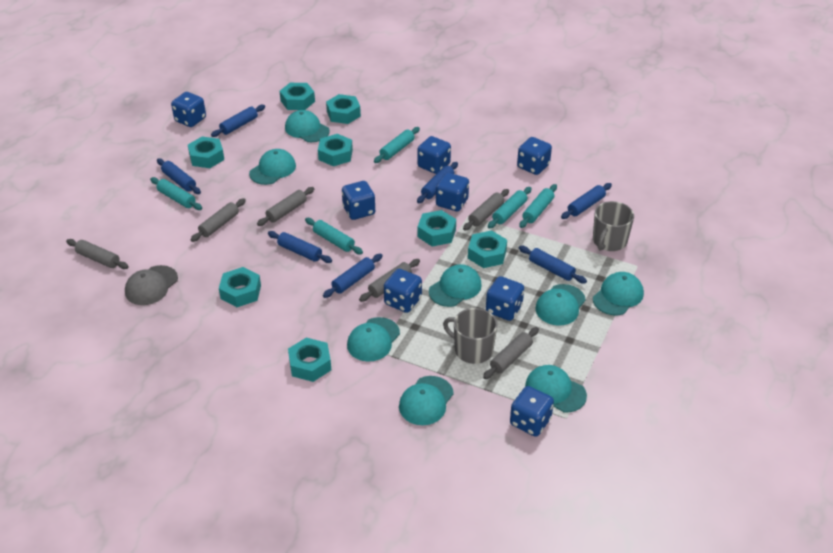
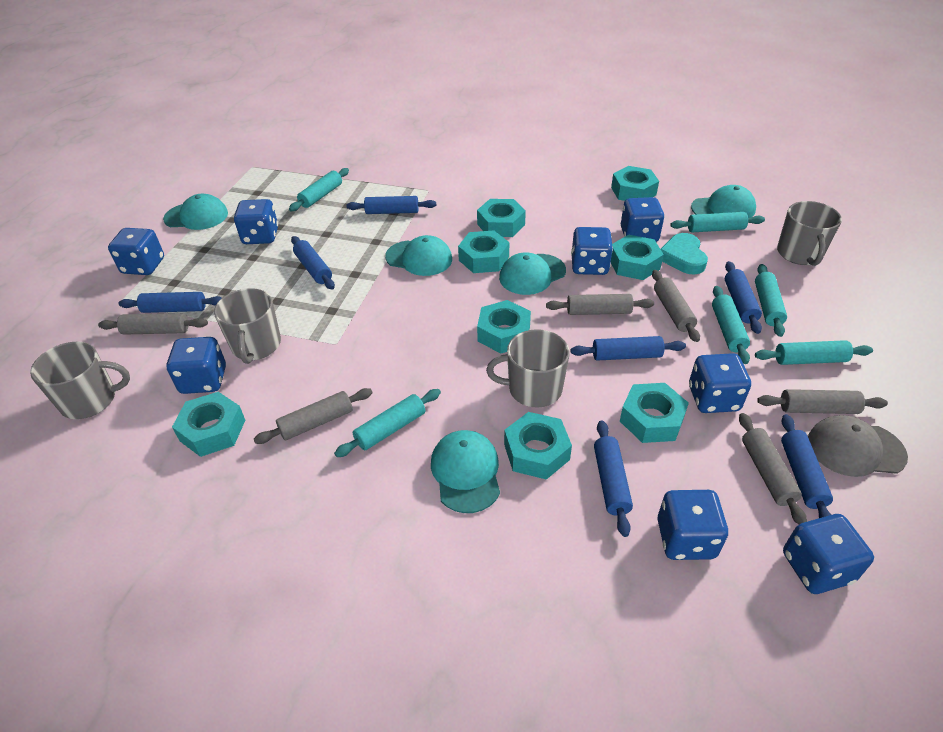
grey mug: 2 -> 4
turquoise cap: 8 -> 5
turquoise heart: 0 -> 1
turquoise rolling pin: 5 -> 6

